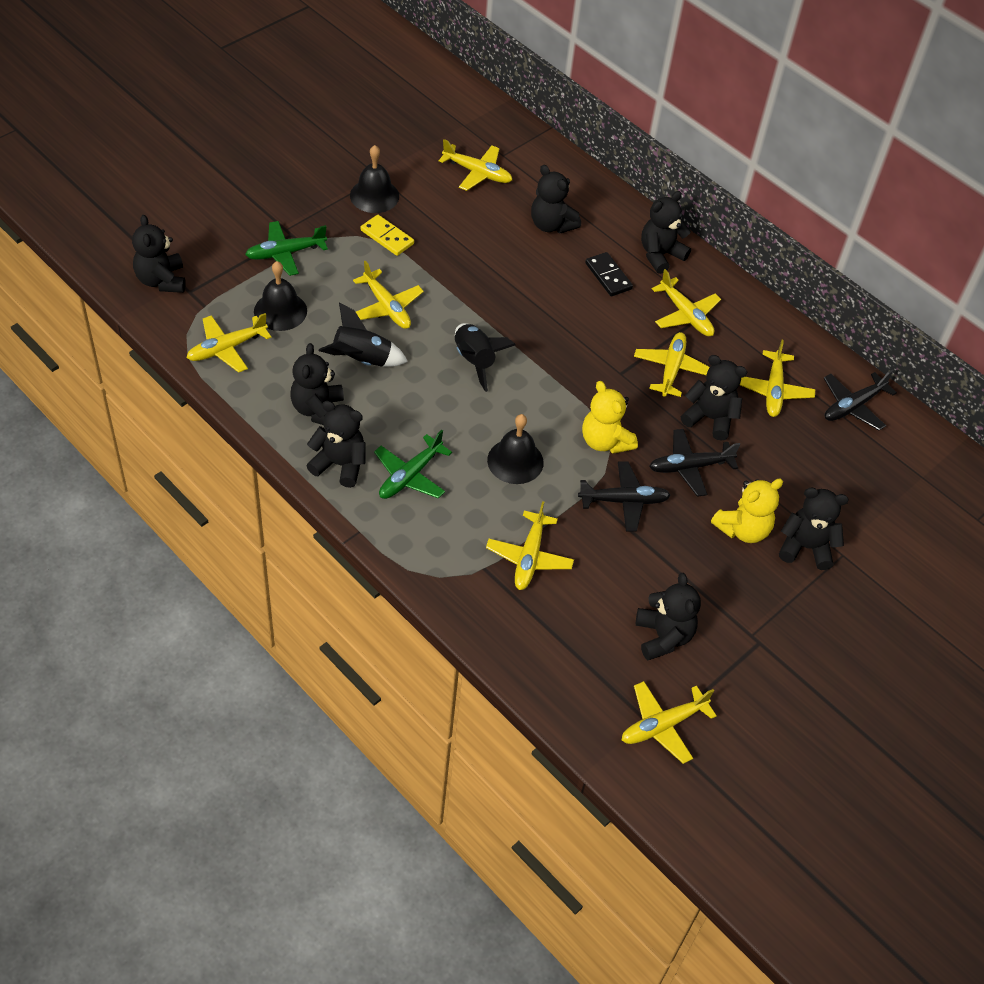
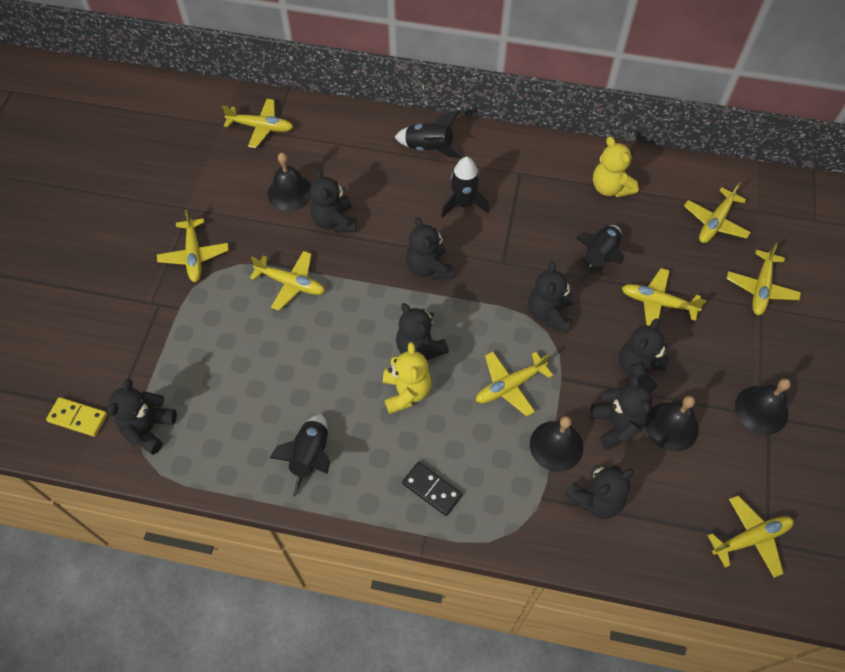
black bell: 3 -> 4
black plane: 3 -> 0
black rocket: 2 -> 4
green plane: 2 -> 0

